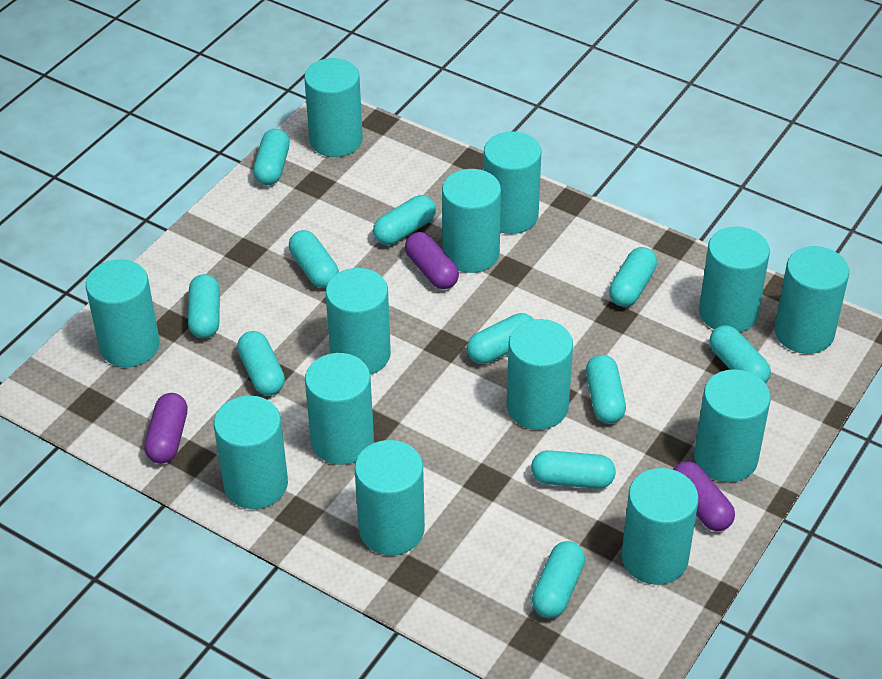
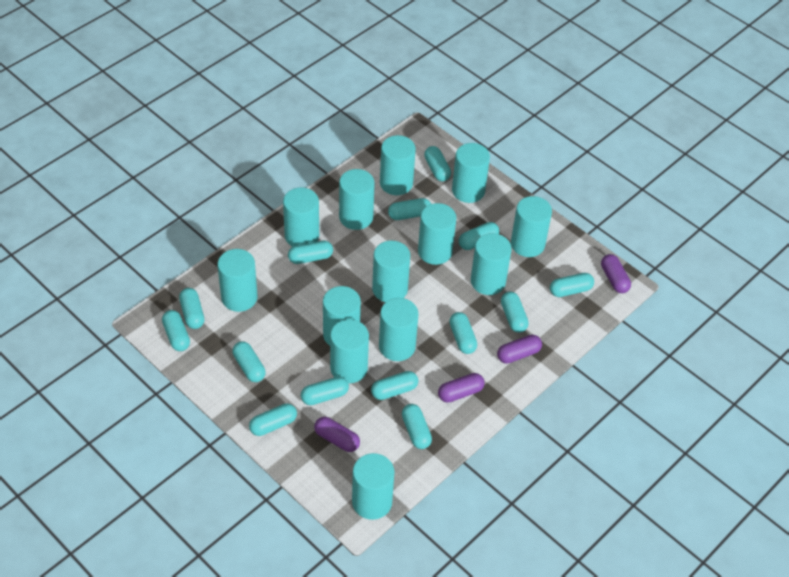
purple capsule: 3 -> 4
turquoise capsule: 11 -> 14

